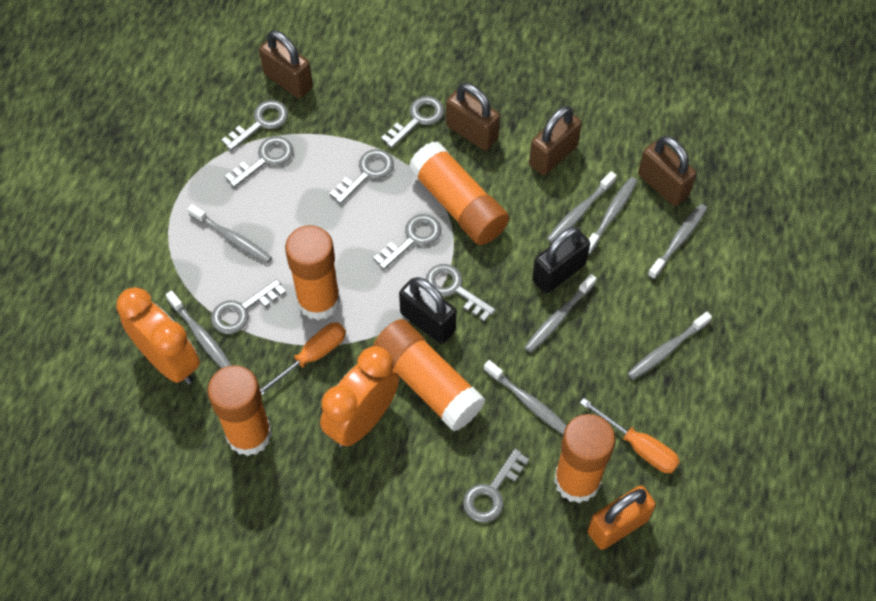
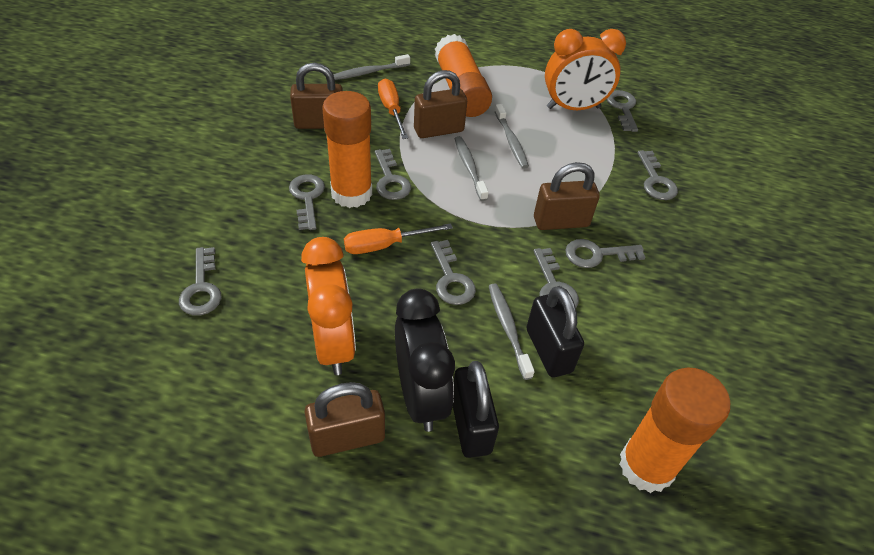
black clock: 0 -> 1
grey toothbrush: 8 -> 4
orange glue stick: 5 -> 3
orange padlock: 1 -> 0

